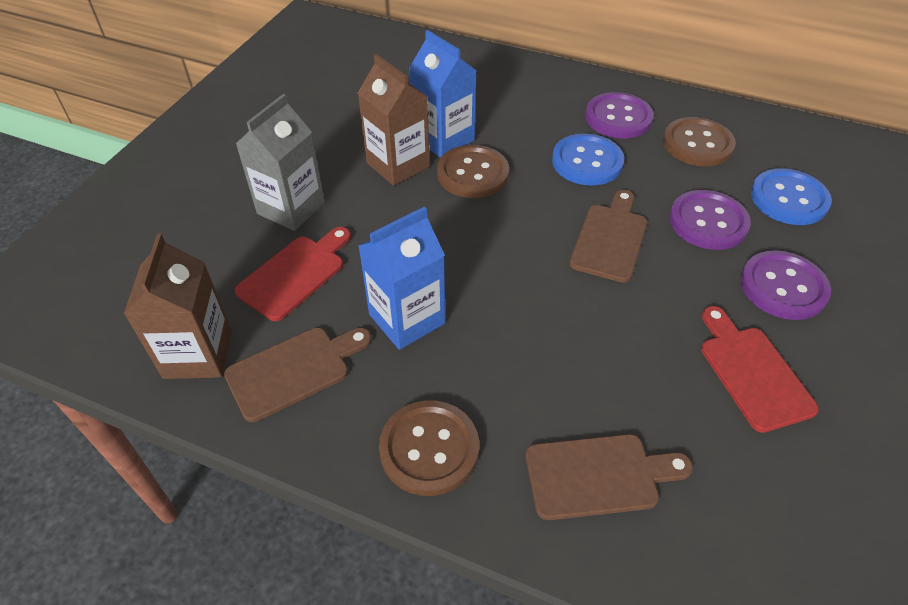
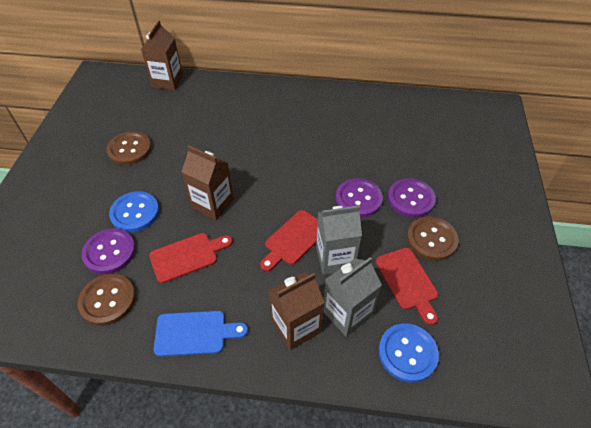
blue carton: 2 -> 0
blue cutting board: 0 -> 1
brown carton: 2 -> 3
brown cutting board: 3 -> 0
grey carton: 1 -> 2
red cutting board: 2 -> 3

